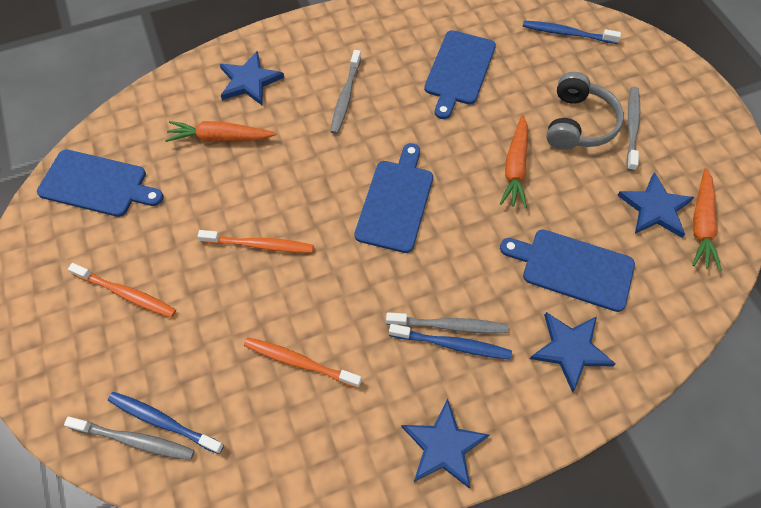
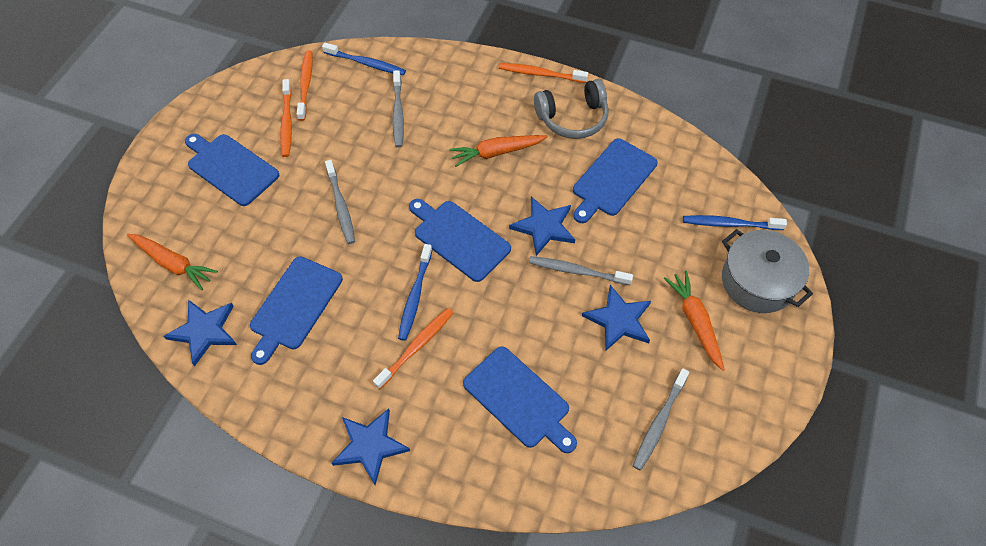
blue cutting board: 4 -> 5
grey pot: 0 -> 1
orange toothbrush: 3 -> 4

